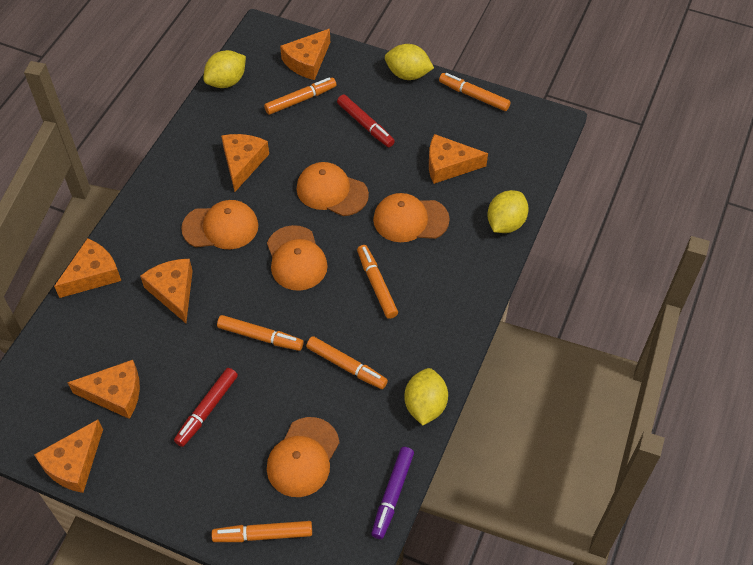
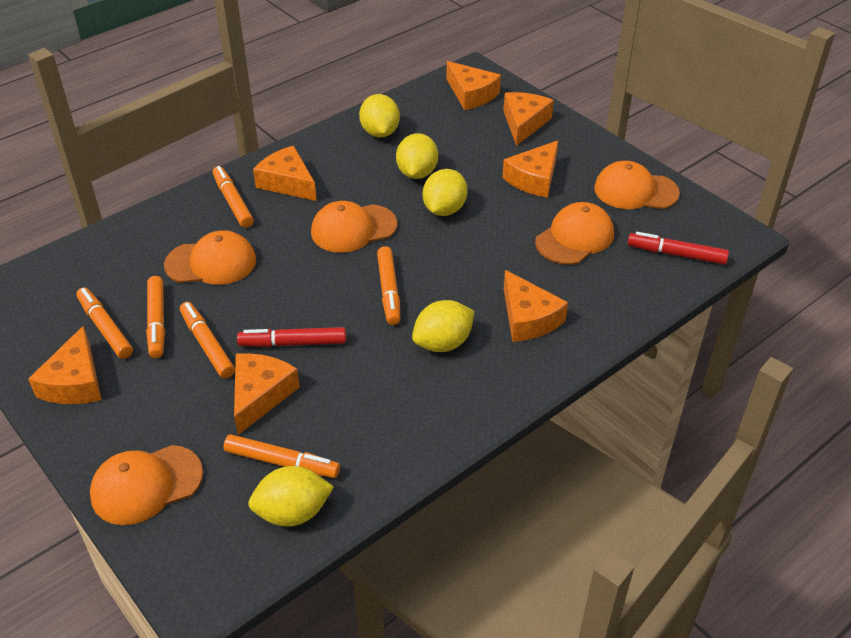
purple marker: 1 -> 0
yellow lemon: 4 -> 5

